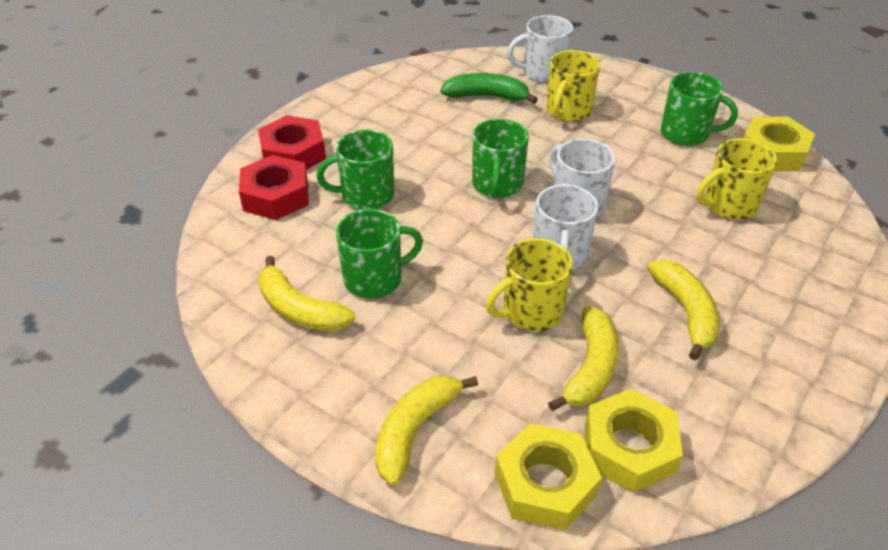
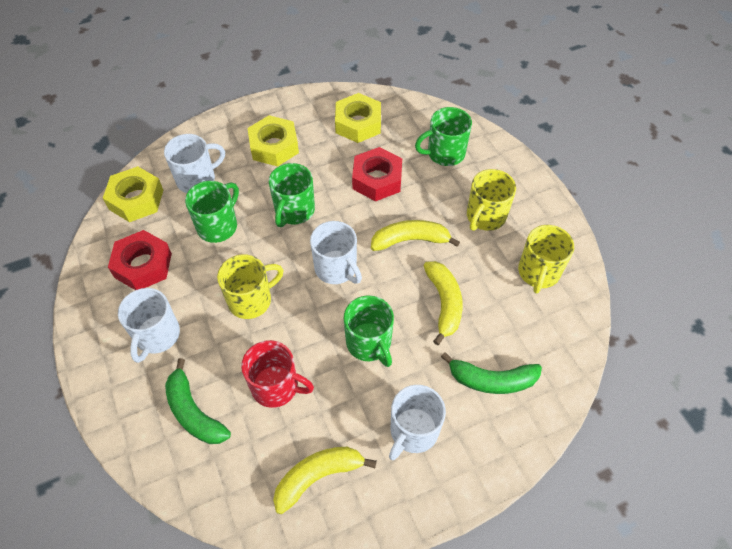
green banana: 1 -> 2
red mug: 0 -> 1
white mug: 3 -> 4
yellow banana: 4 -> 3

